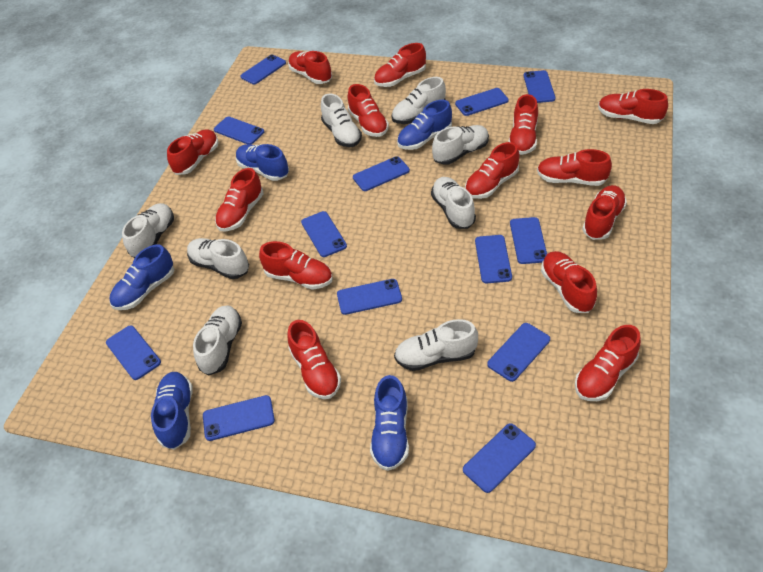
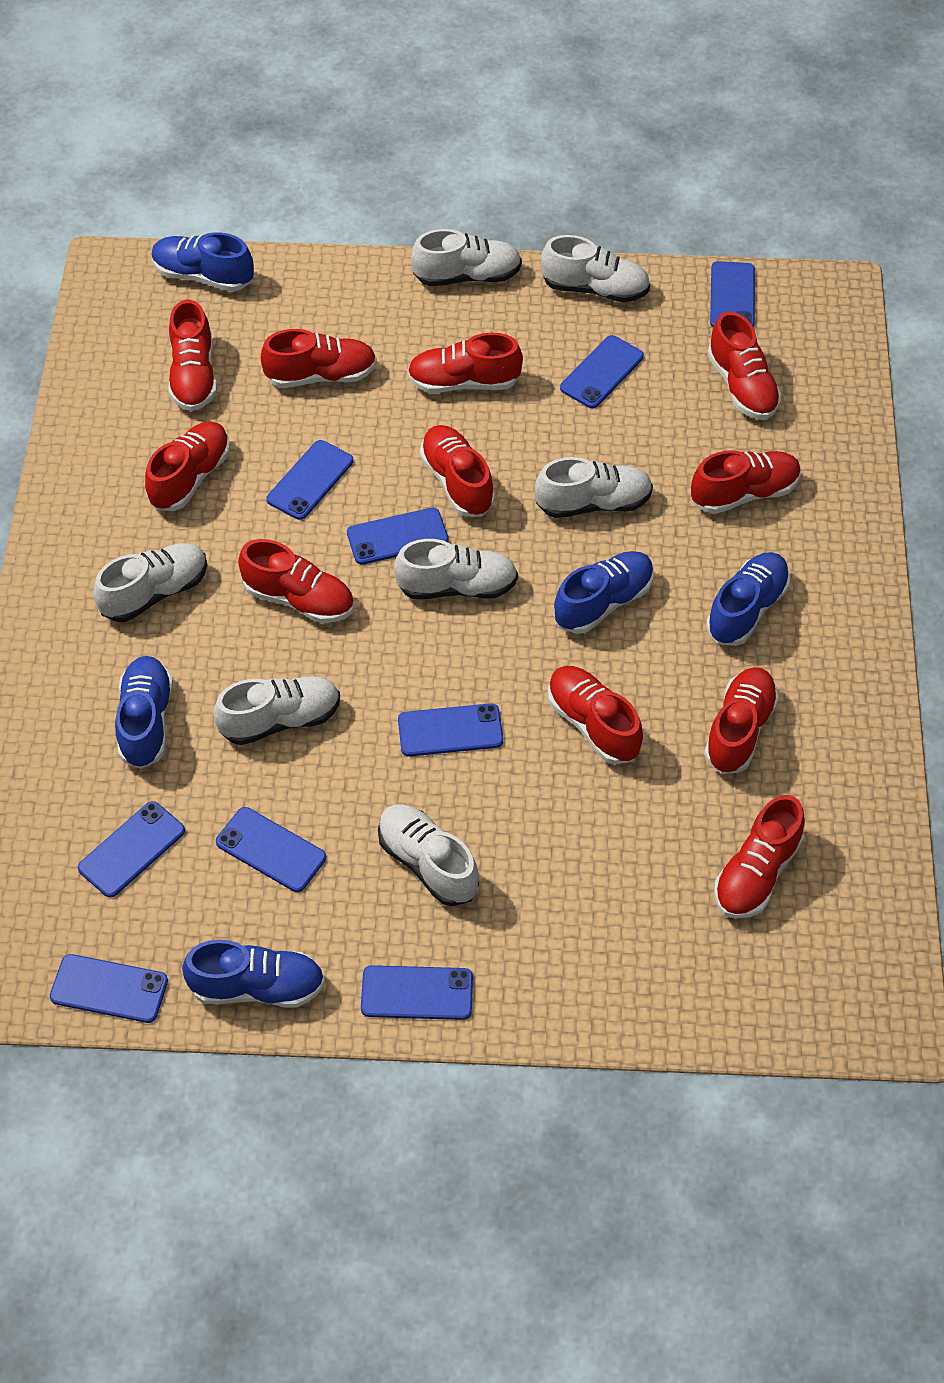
blue phone: 13 -> 9
red shoe: 14 -> 11
white shoe: 8 -> 7

